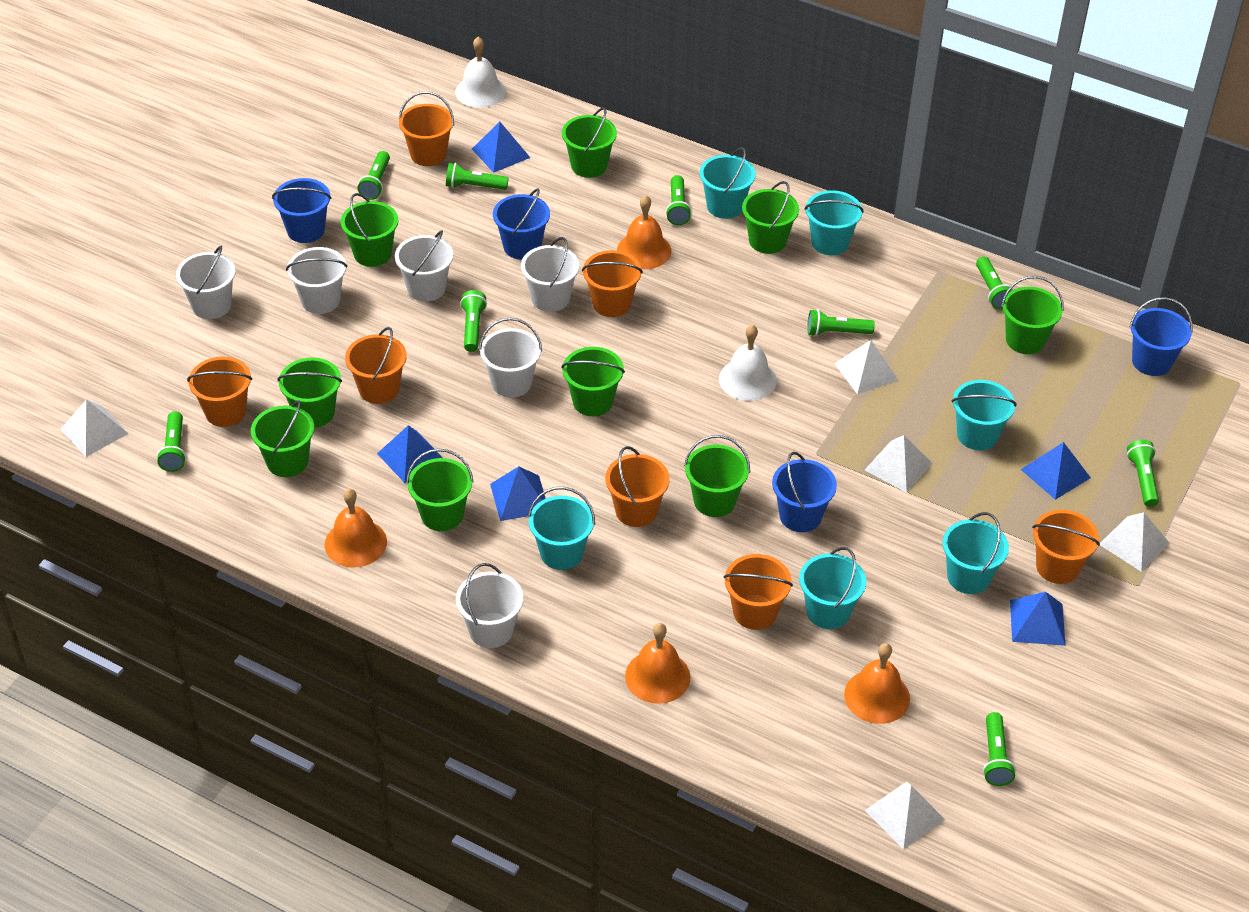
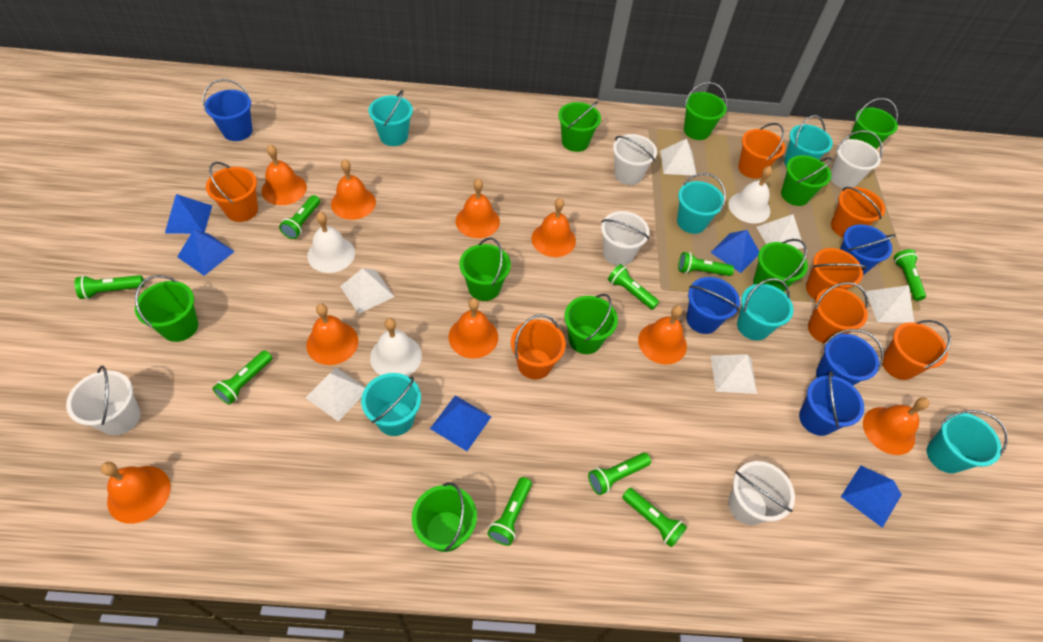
blue bucket: 4 -> 5
orange bell: 4 -> 9
white bell: 2 -> 3
white bucket: 6 -> 5
white pyramid: 5 -> 6

